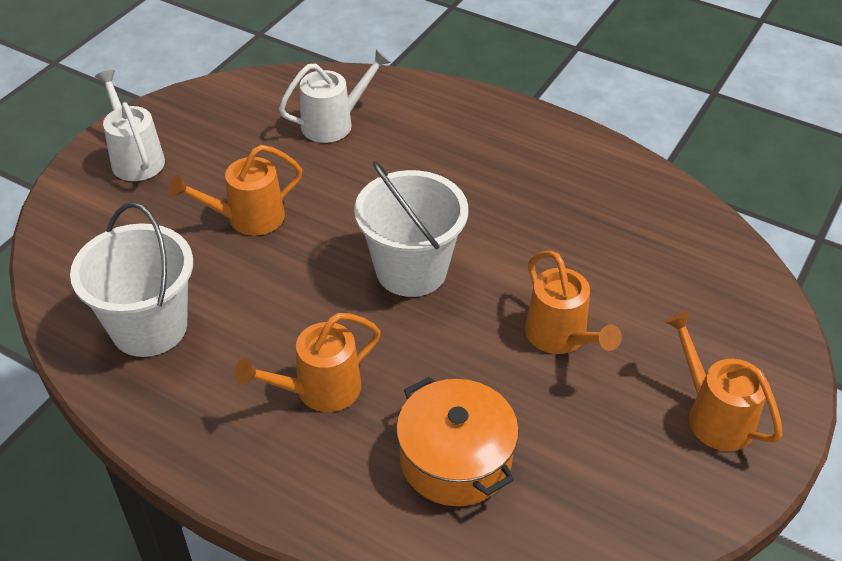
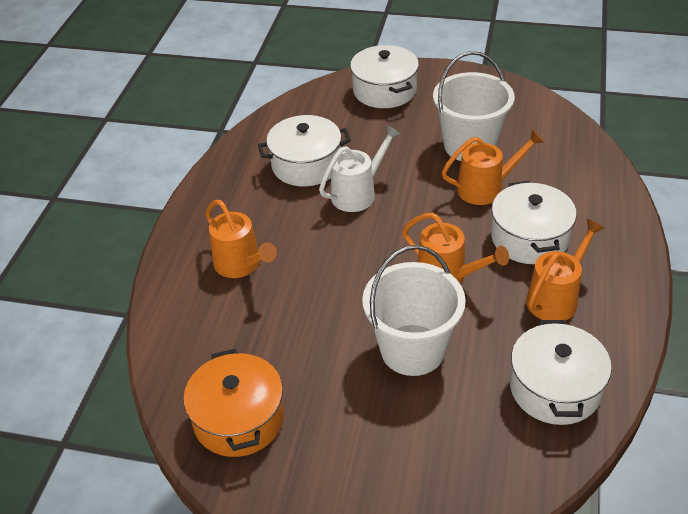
white pot: 0 -> 4
white watering can: 2 -> 1

